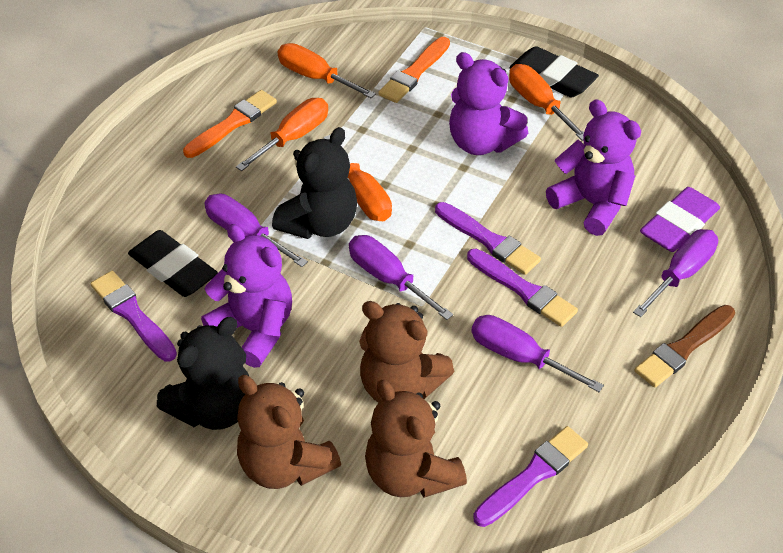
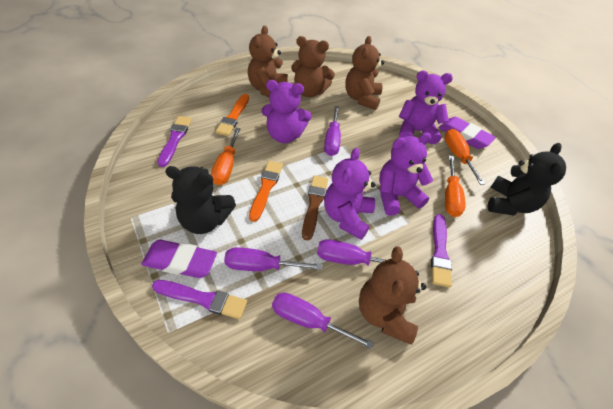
black eraser: 2 -> 0
brown teddy bear: 3 -> 4
orange screwdriver: 4 -> 3
purple brush: 4 -> 3
purple eraser: 1 -> 2
purple teddy bear: 3 -> 4

